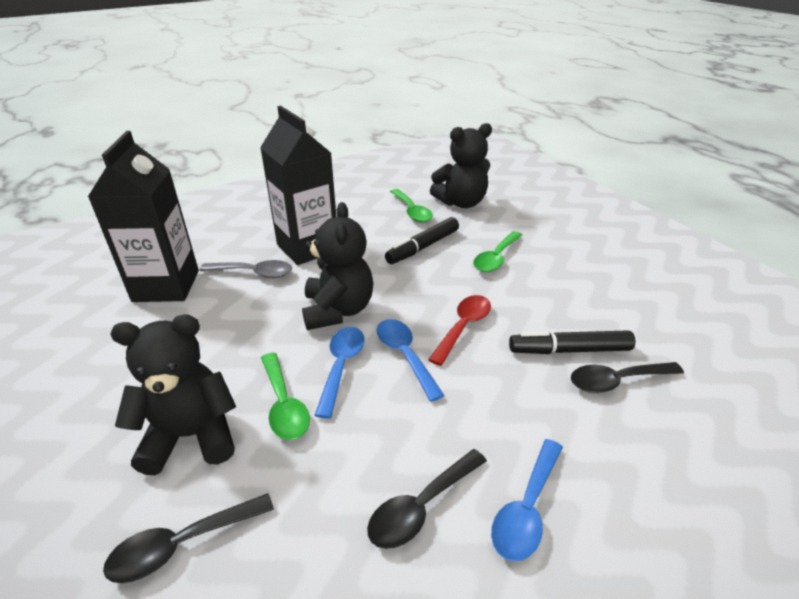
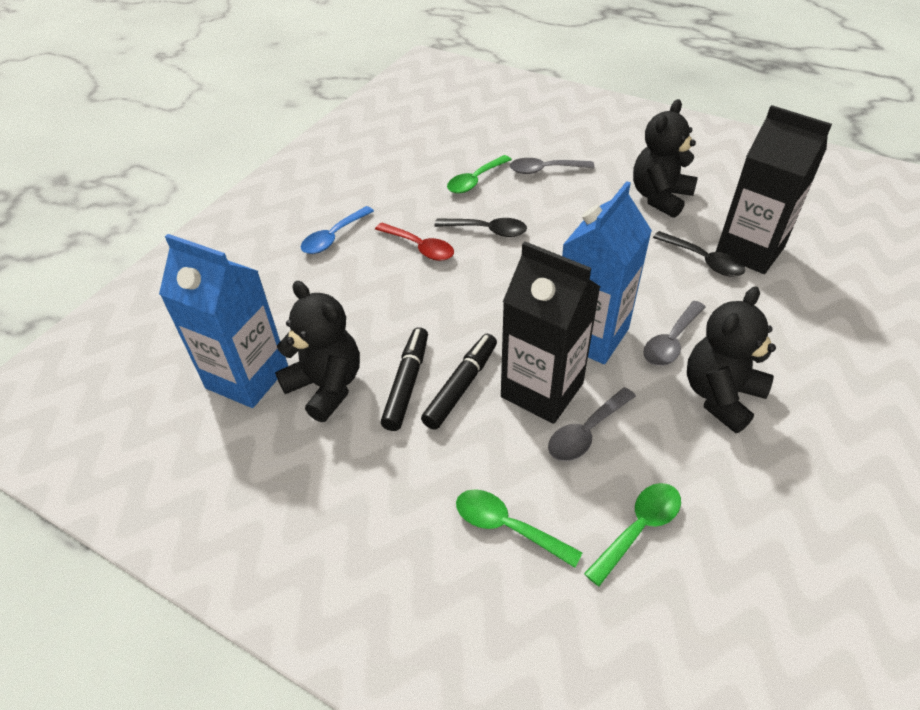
black spoon: 3 -> 2
blue carton: 0 -> 2
blue spoon: 3 -> 1
grey spoon: 1 -> 3

